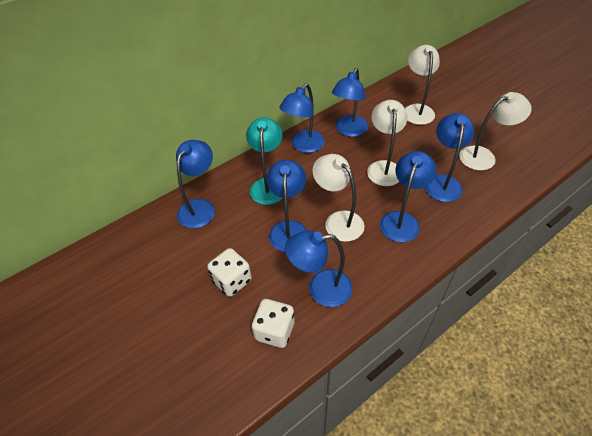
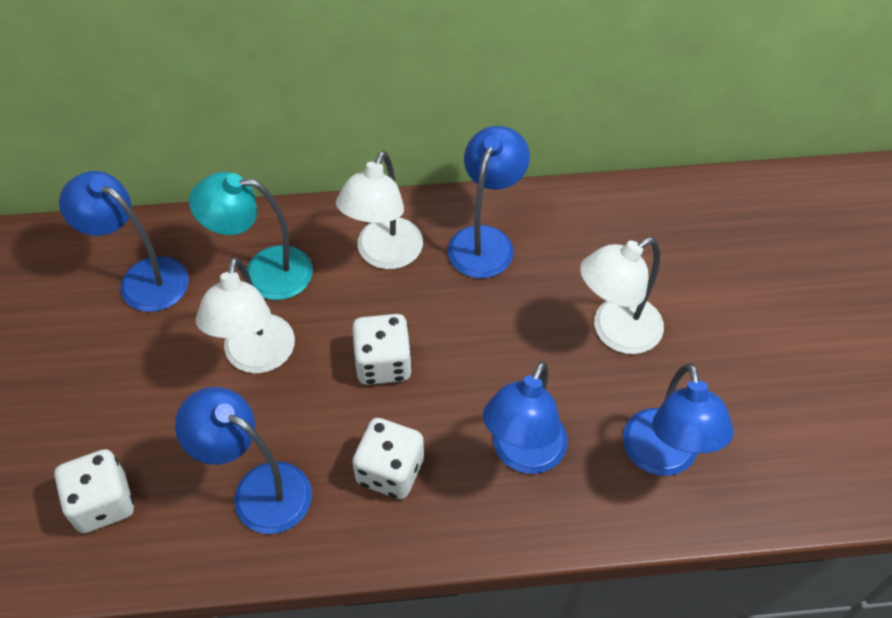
blue lamp: 7 -> 5
white dice: 2 -> 3
white lamp: 4 -> 3

